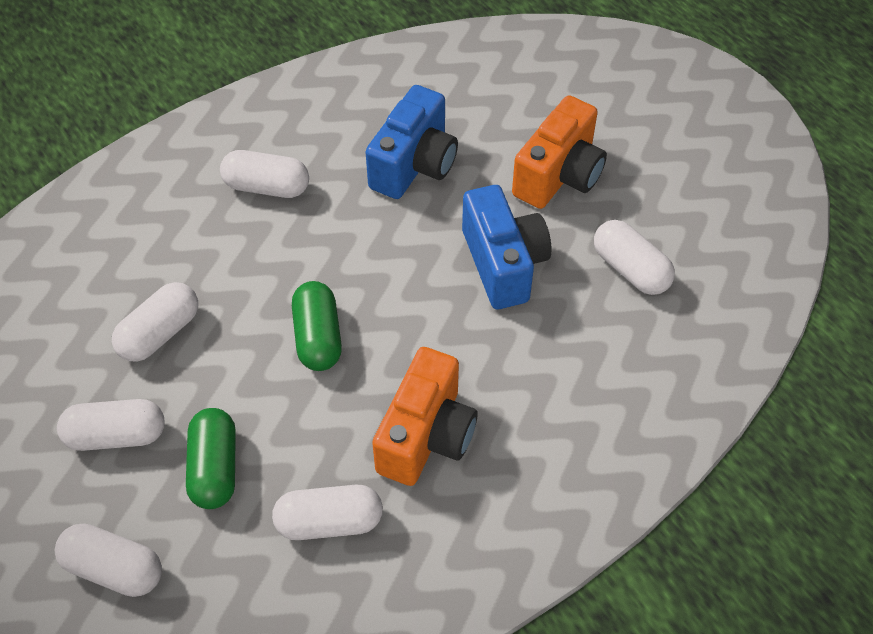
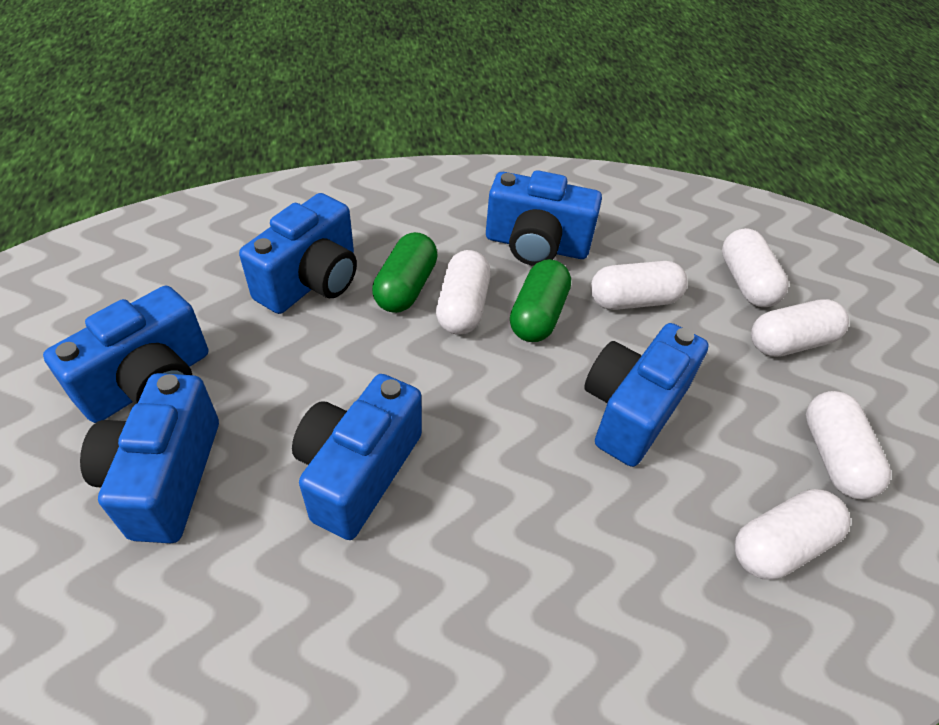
blue camera: 2 -> 6
orange camera: 2 -> 0

